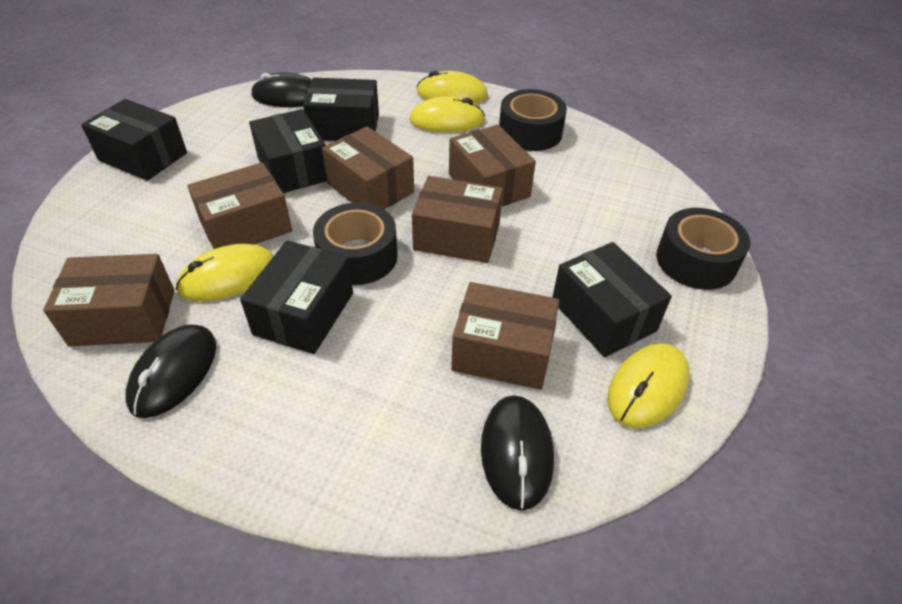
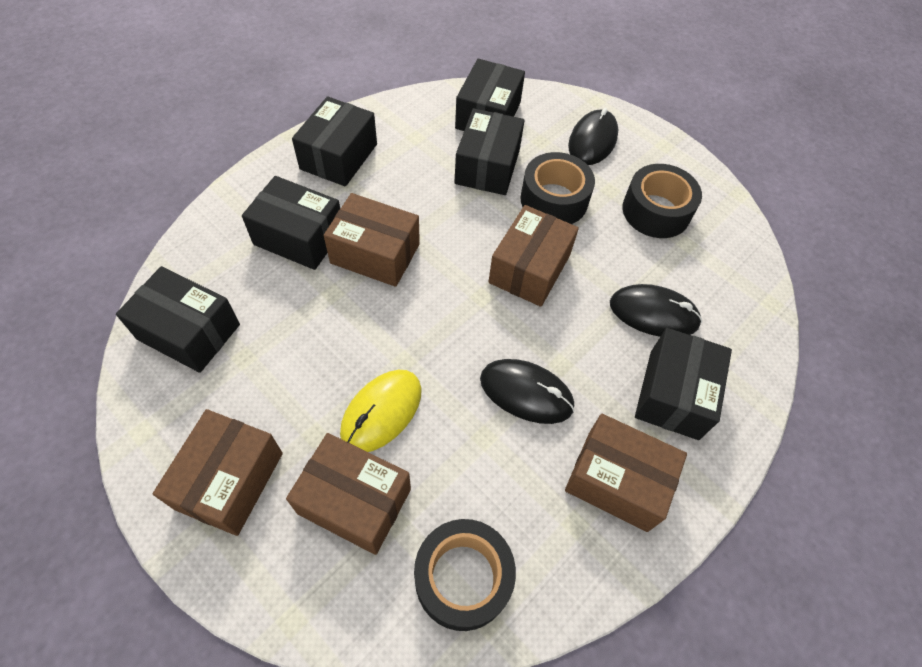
black box: 5 -> 6
brown box: 6 -> 5
yellow mouse: 4 -> 1

